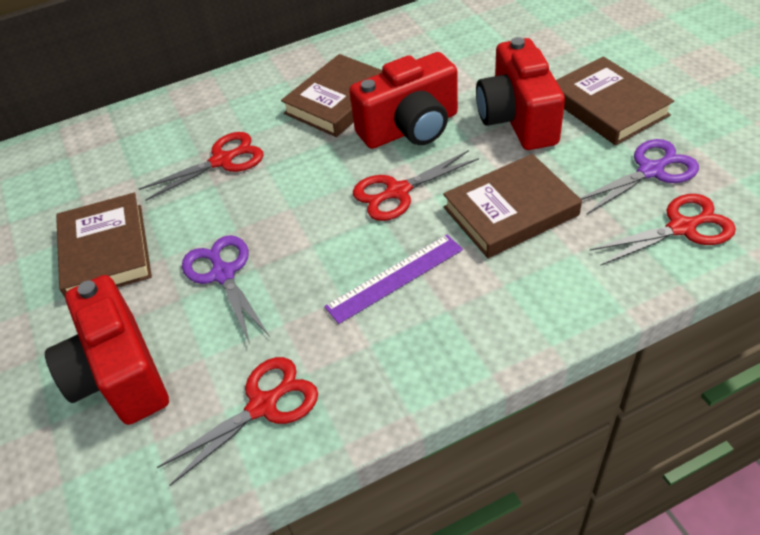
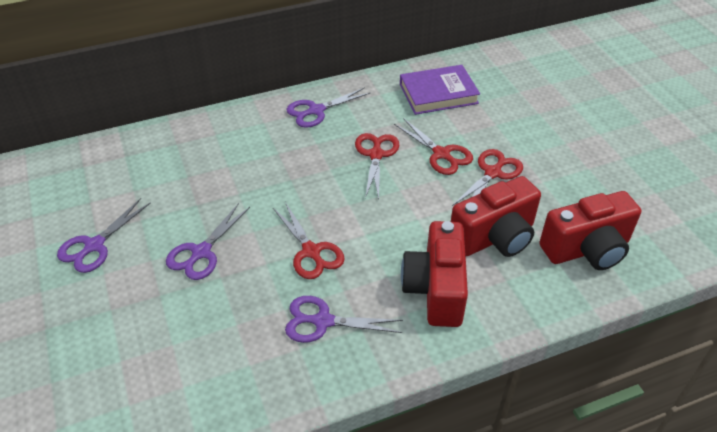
brown book: 4 -> 0
purple book: 0 -> 1
purple ruler: 1 -> 0
purple scissors: 2 -> 4

